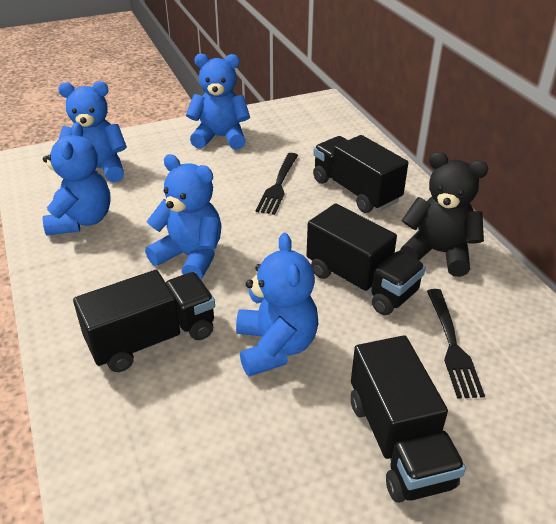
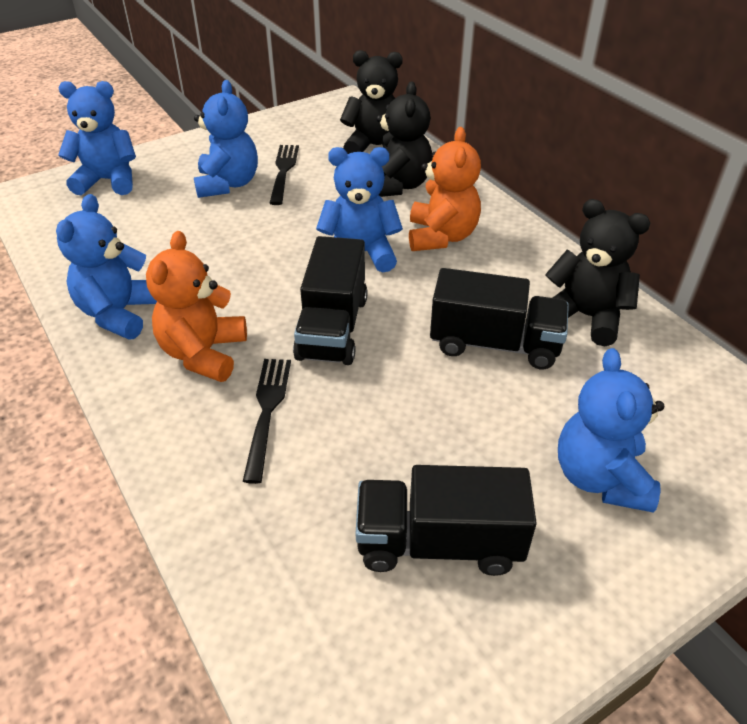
black teddy bear: 1 -> 3
black truck: 4 -> 3
orange teddy bear: 0 -> 2

